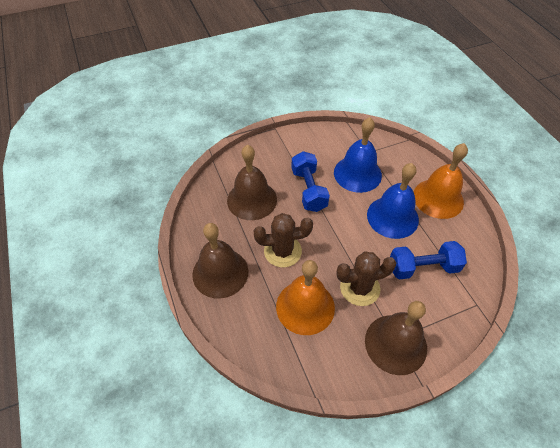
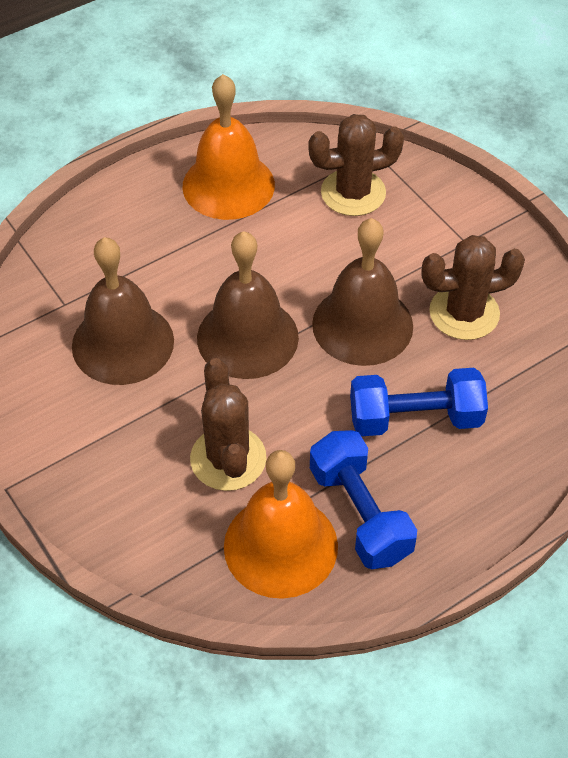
blue bell: 2 -> 0
brown cactus: 2 -> 3

